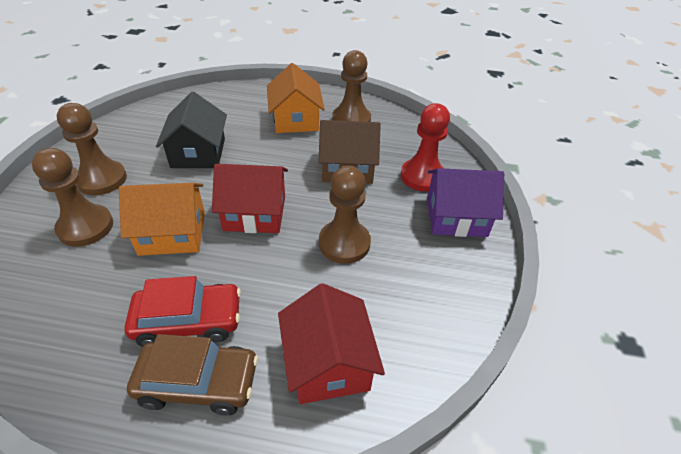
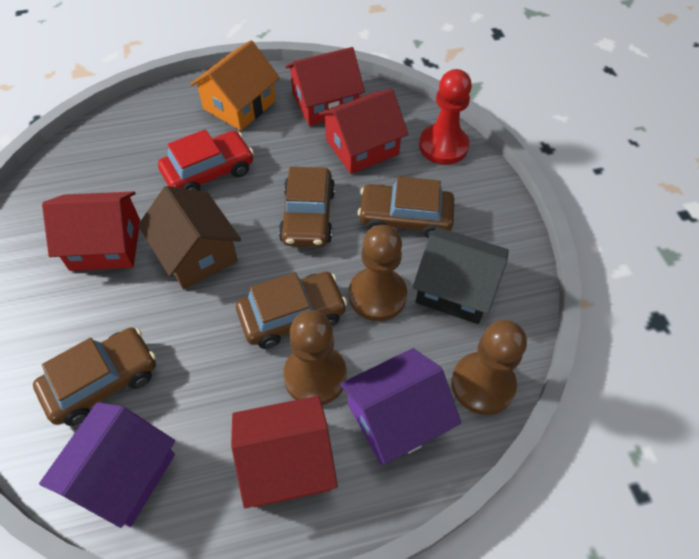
brown car: 1 -> 4
brown pawn: 4 -> 3
orange house: 2 -> 1
purple house: 1 -> 2
red house: 2 -> 4

